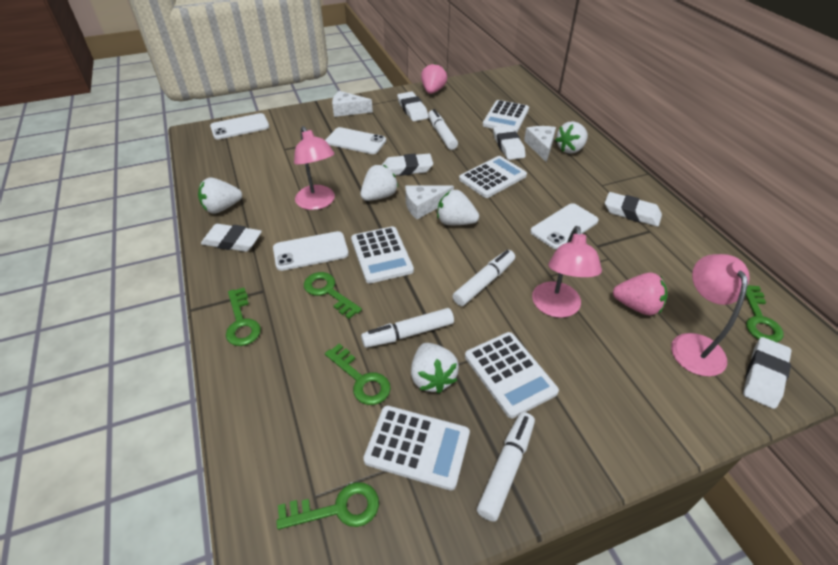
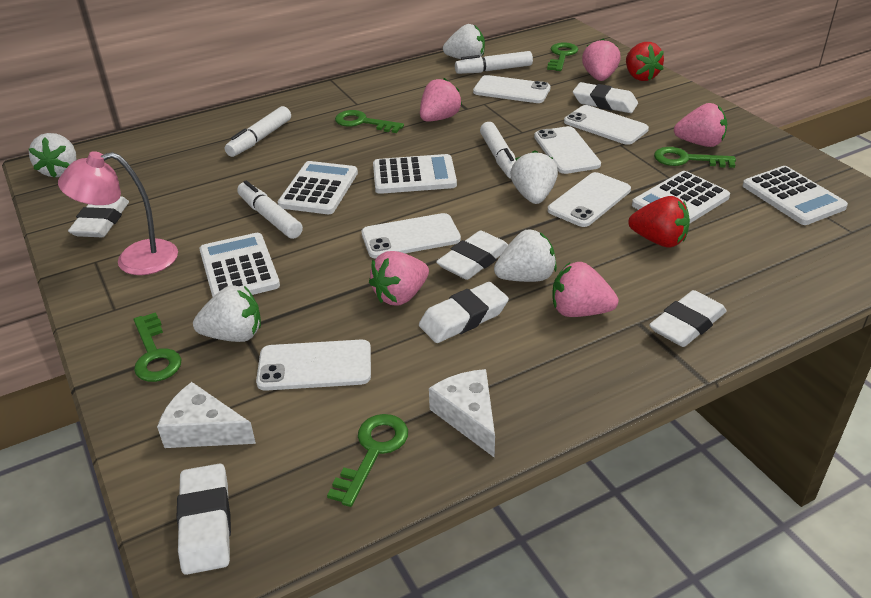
pink lamp: 3 -> 1
pink strawberry: 2 -> 5
red strawberry: 0 -> 2
white cheese: 3 -> 2
white phone: 4 -> 6

